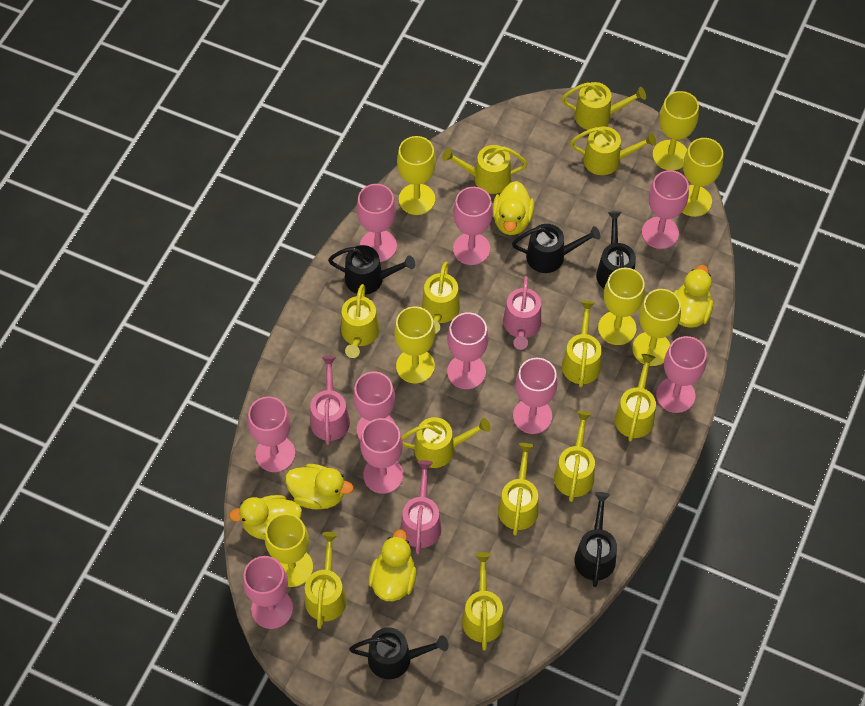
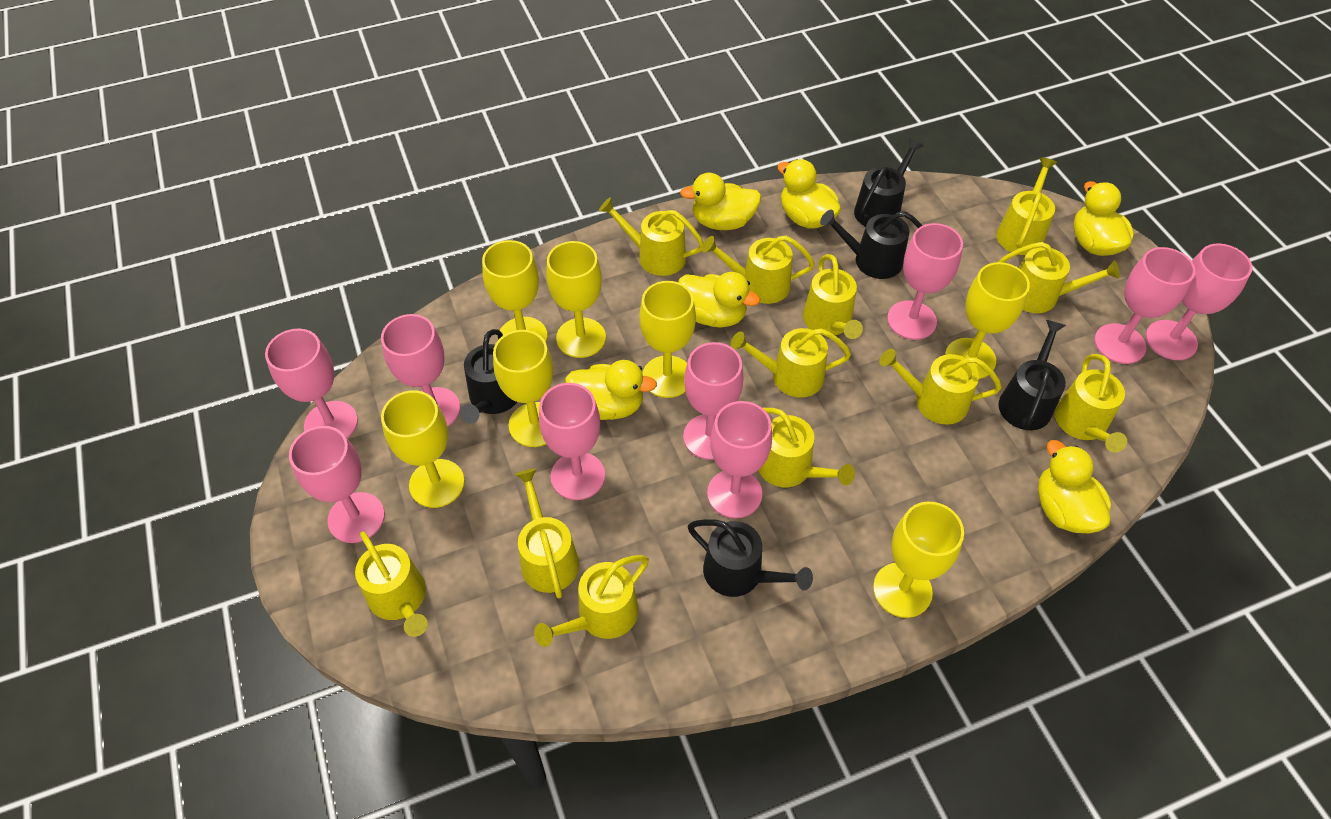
pink goblet: 10 -> 9
pink watering can: 3 -> 0
yellow duck: 5 -> 6

